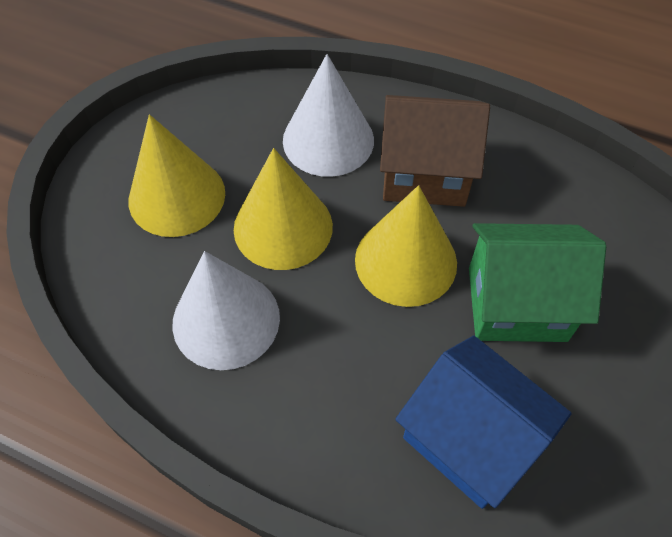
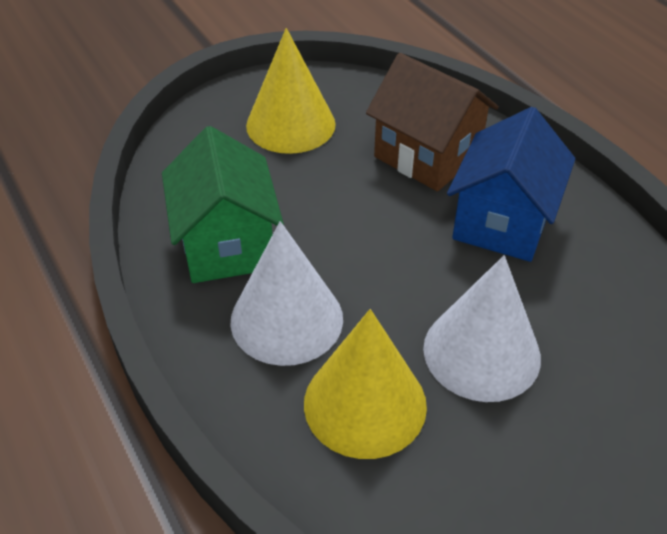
yellow cone: 3 -> 2

